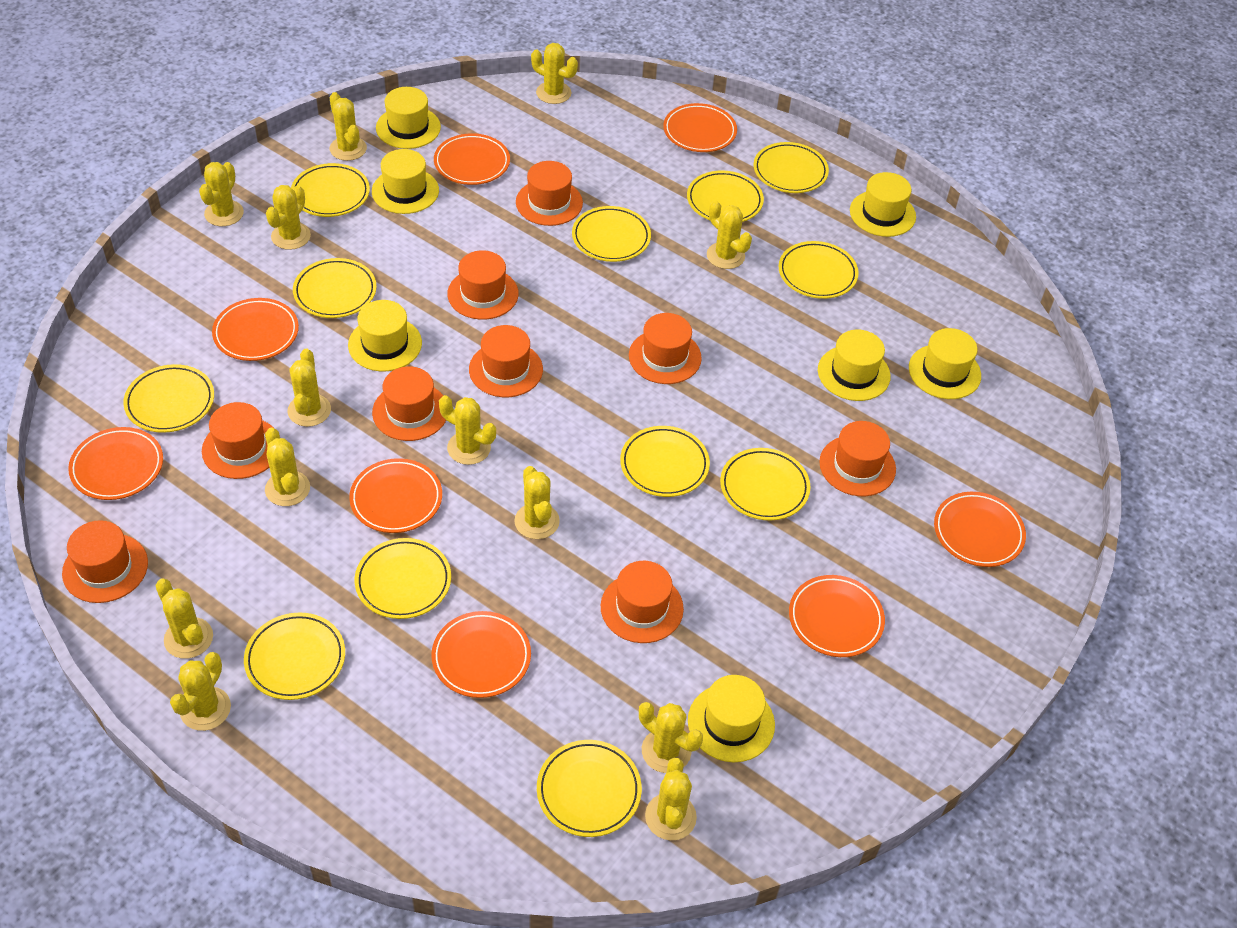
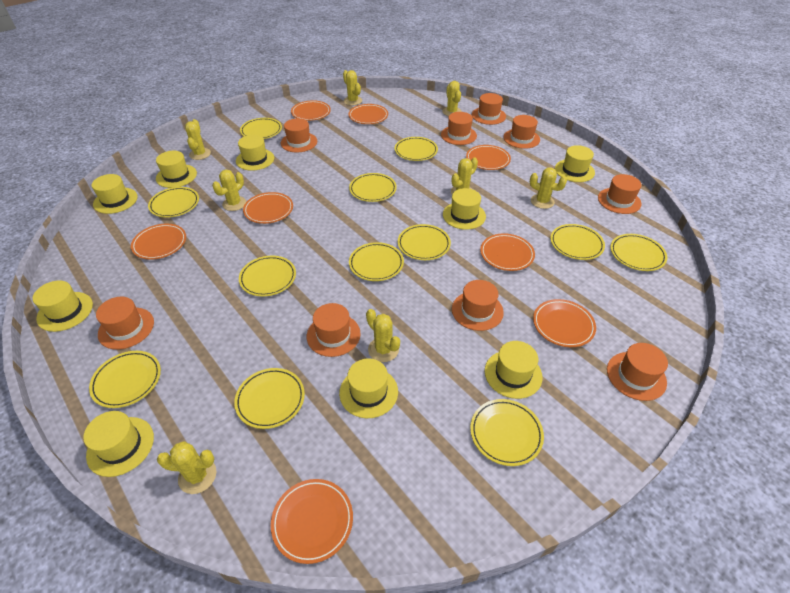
yellow cactus: 13 -> 8
yellow hat: 7 -> 9

